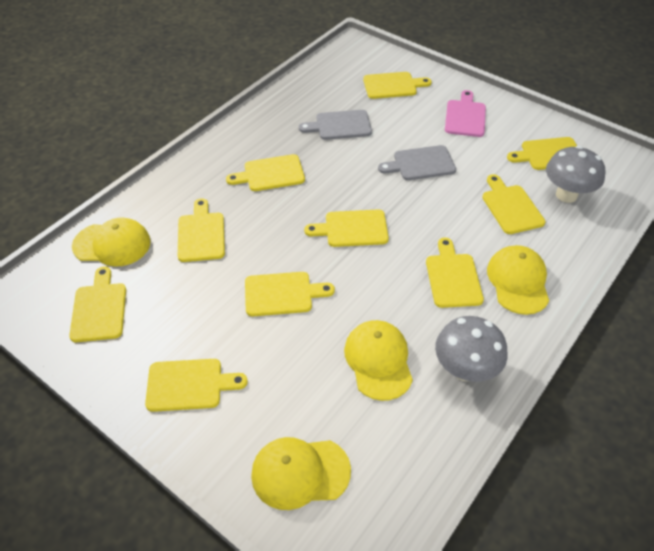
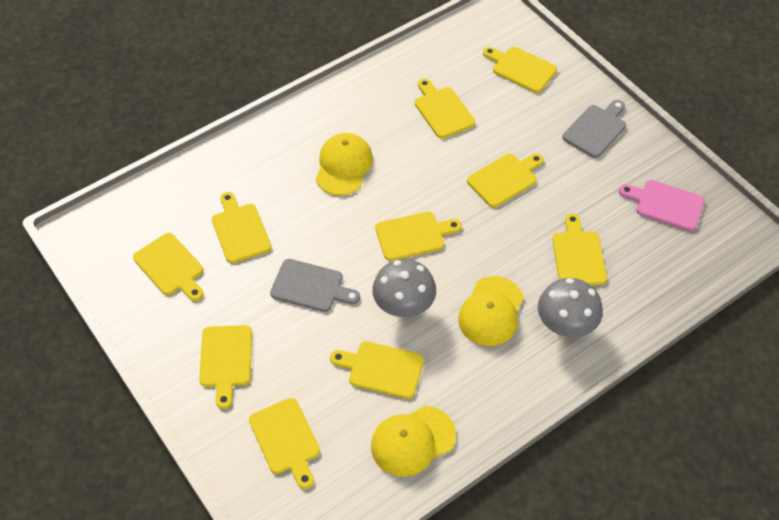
yellow cap: 4 -> 3

